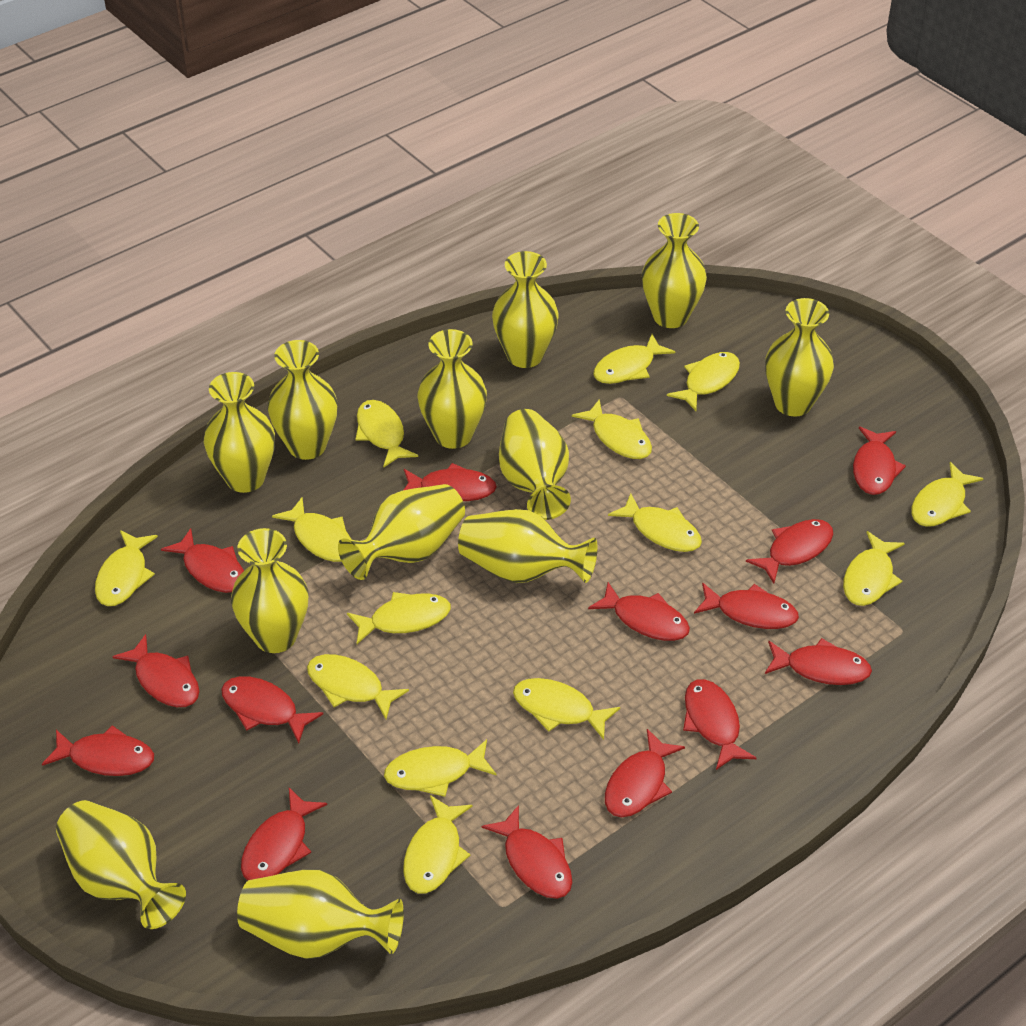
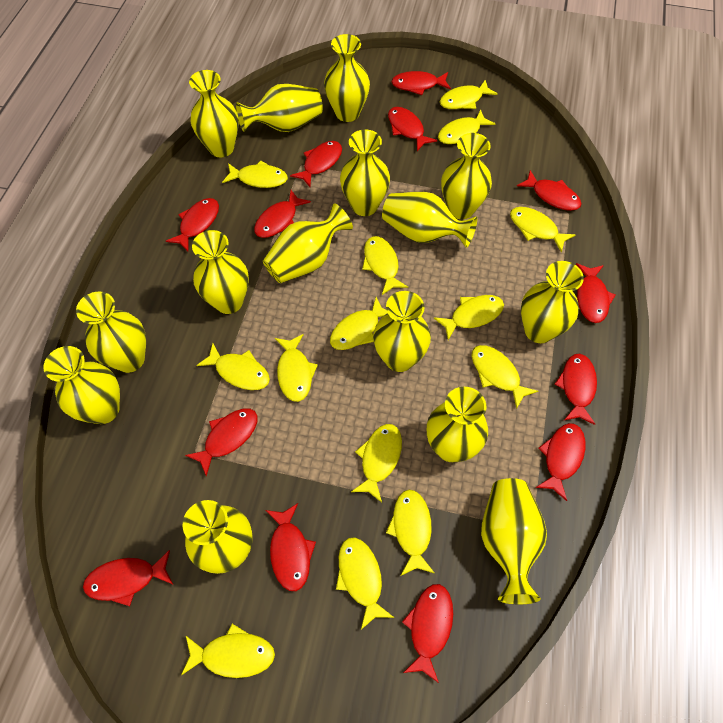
red fish: 14 -> 13
yellow vase: 12 -> 15

